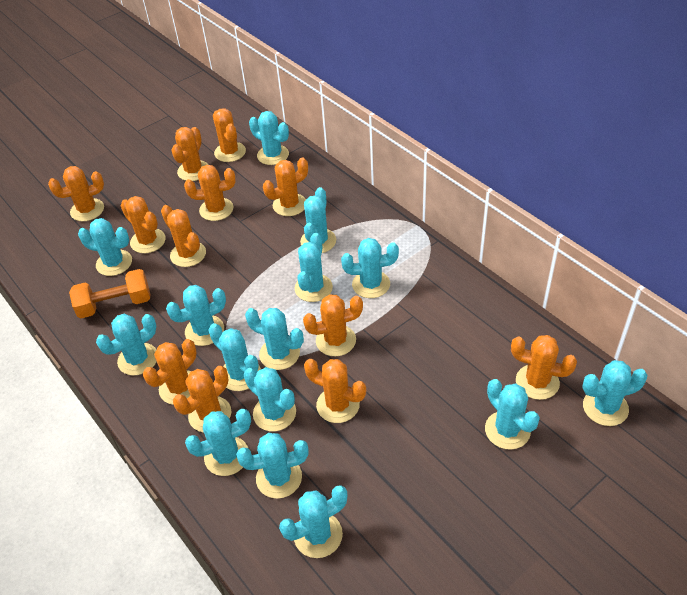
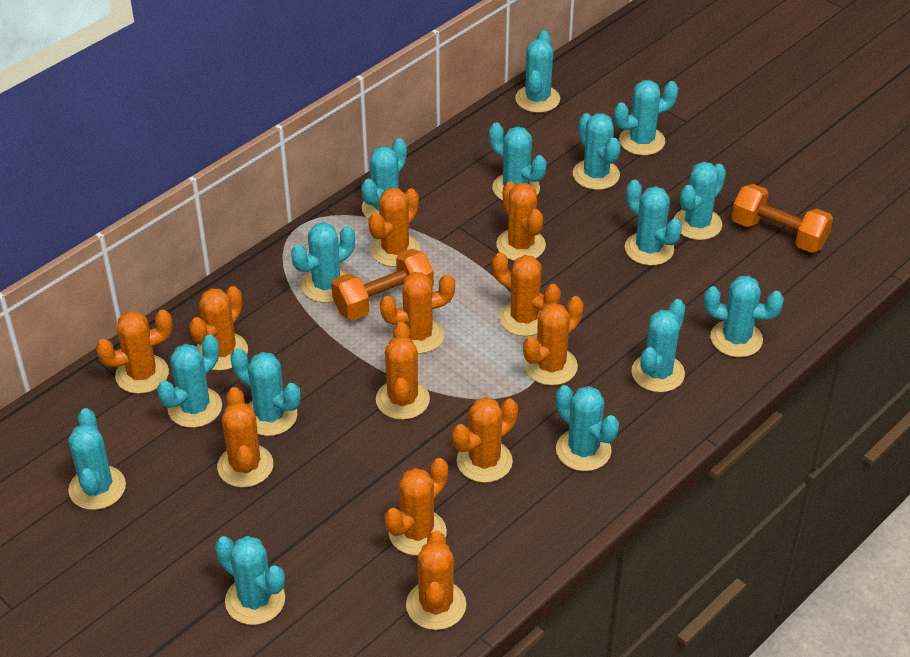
orange dumbbell: 1 -> 2

